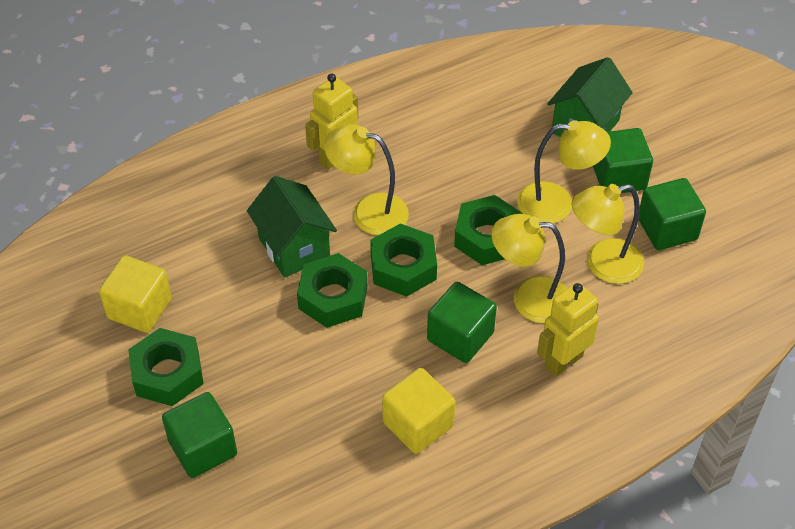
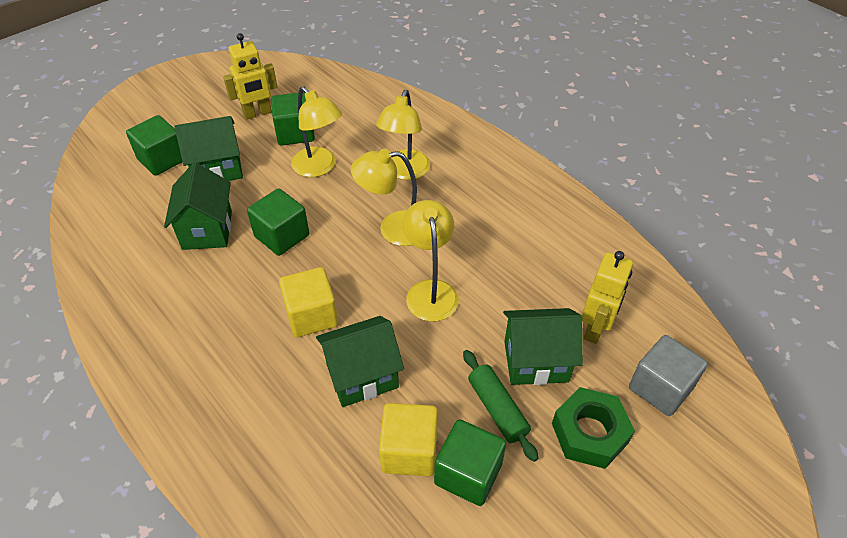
green house: 2 -> 4
green nut: 4 -> 1
green rolling pin: 0 -> 1
grey cube: 0 -> 1

